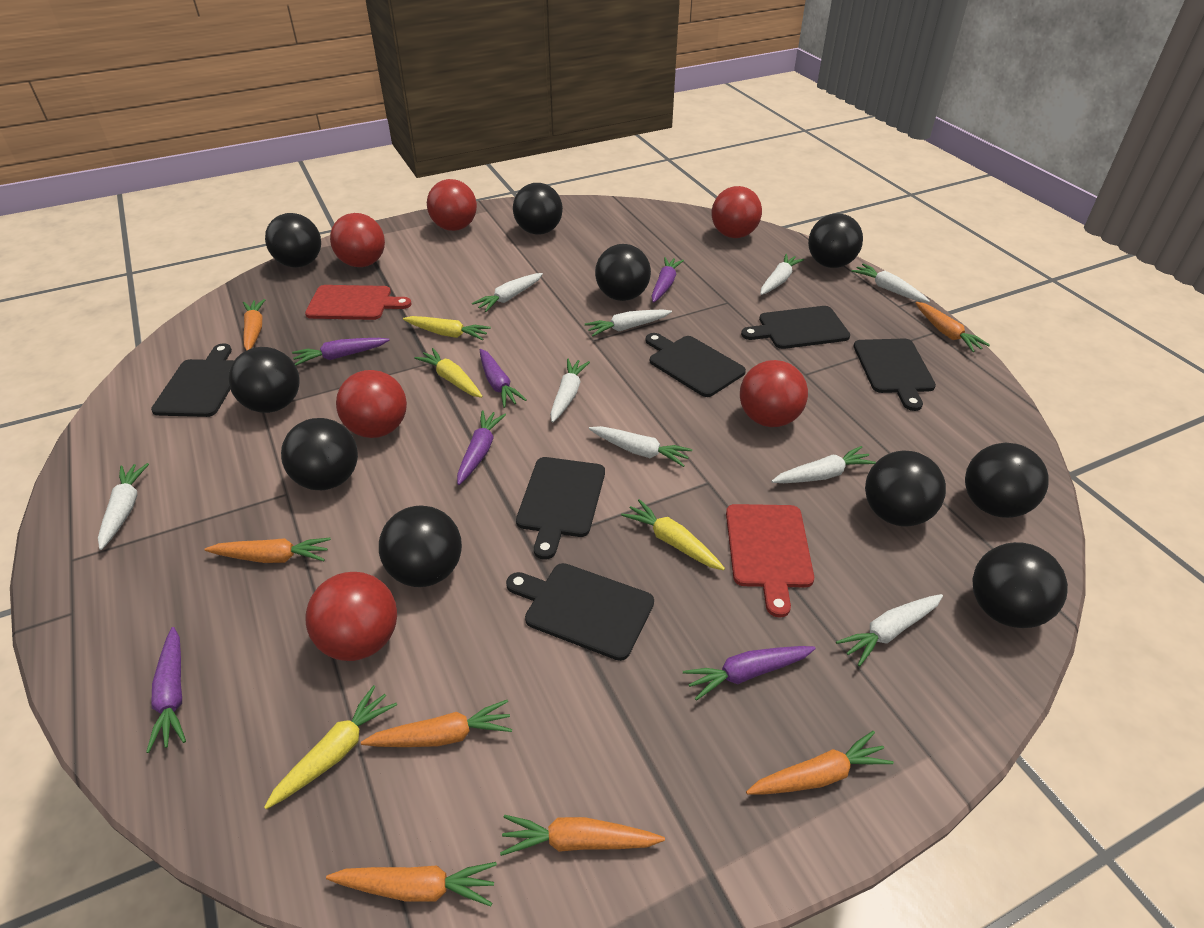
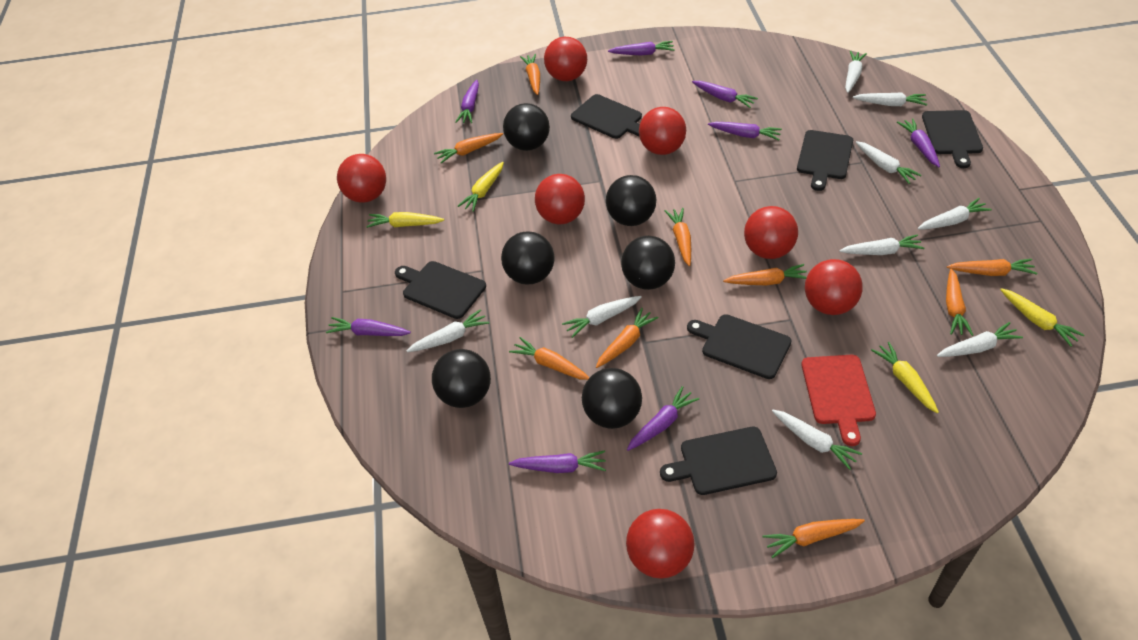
black ball: 10 -> 6
orange carrot: 7 -> 9
purple carrot: 6 -> 8
red ball: 6 -> 7
red cutting board: 2 -> 1

